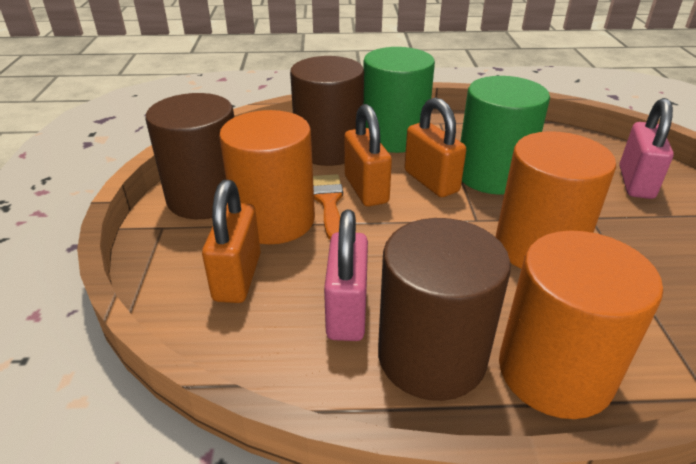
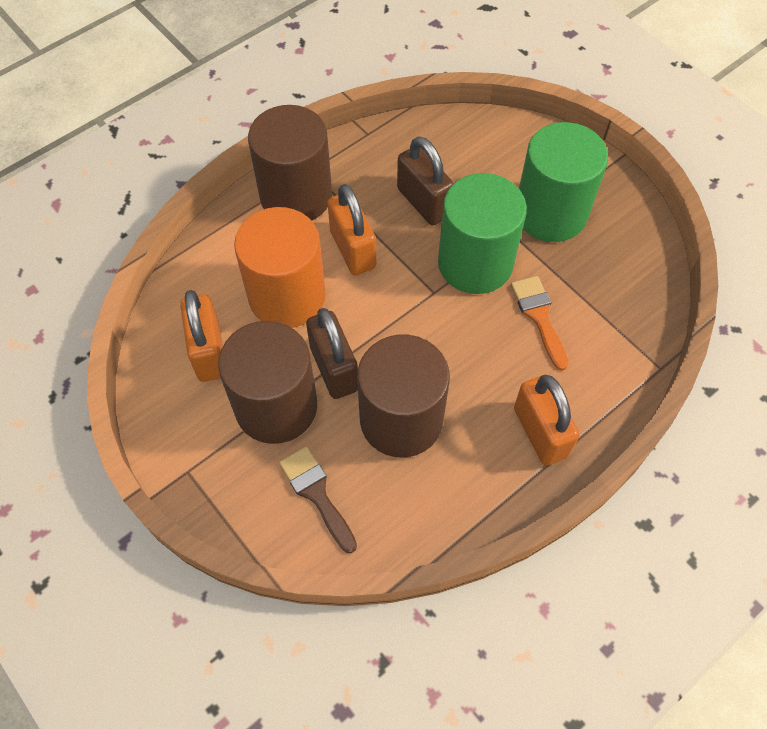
brown brush: 0 -> 1
brown padlock: 0 -> 2
orange cylinder: 3 -> 1
pink padlock: 2 -> 0

